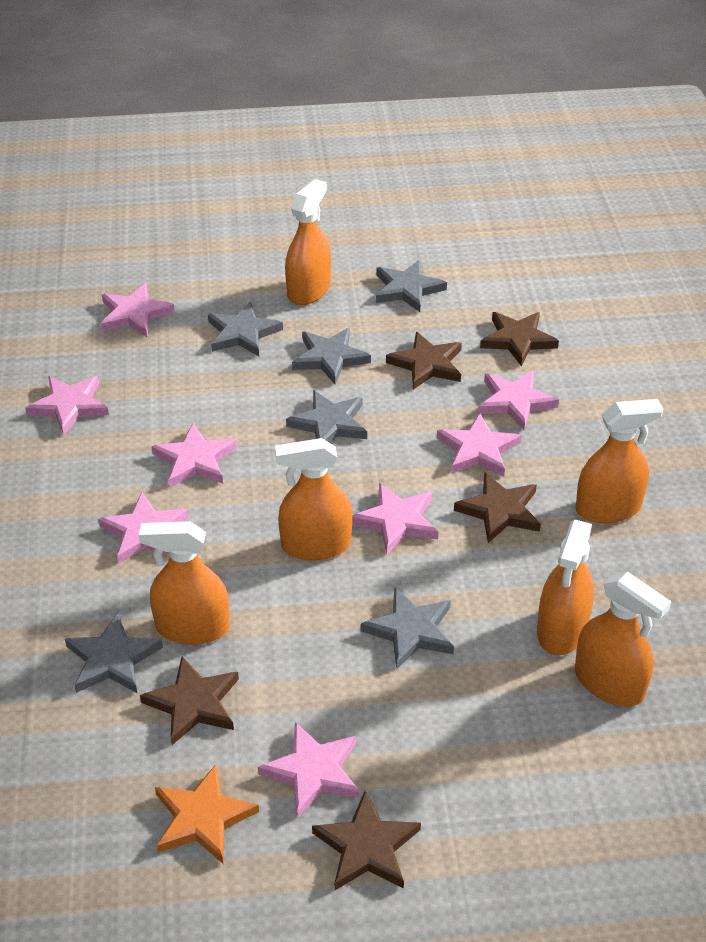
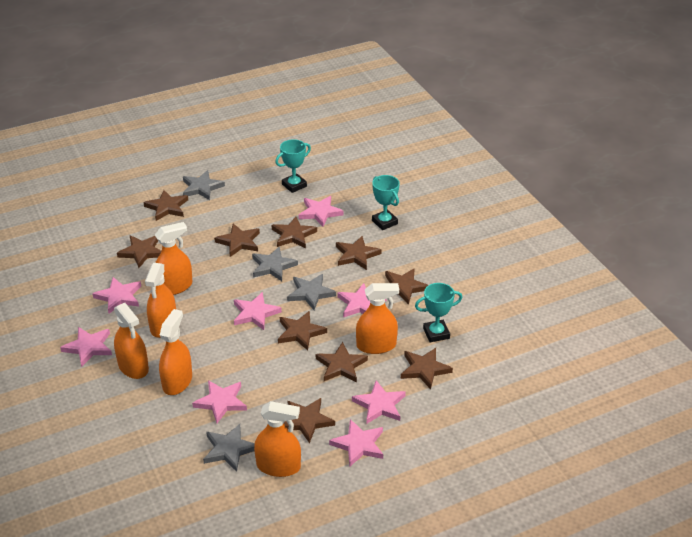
brown star: 5 -> 10
grey star: 6 -> 4
orange star: 1 -> 0
turquoise trophy: 0 -> 3

